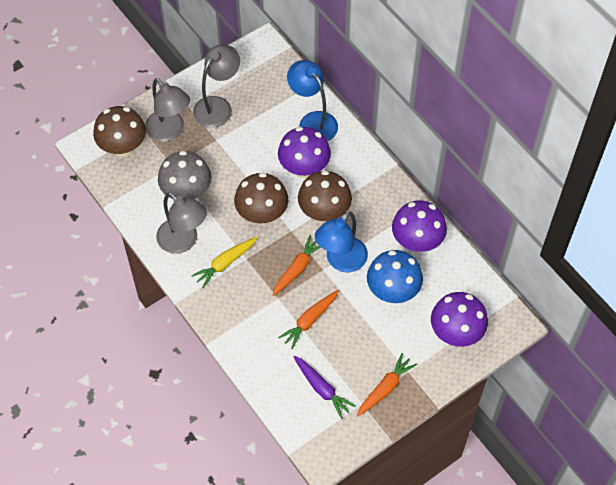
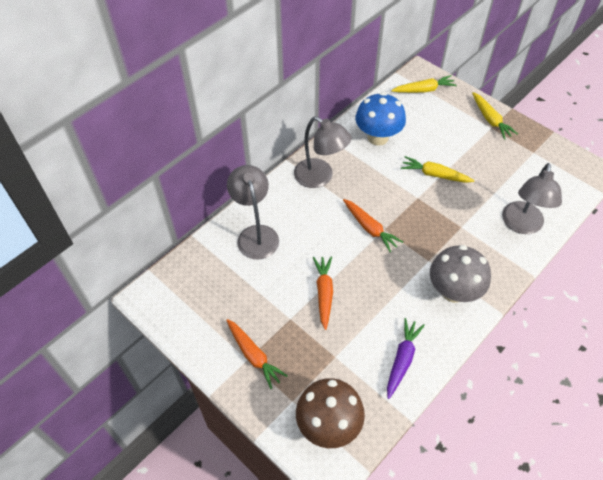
blue lamp: 2 -> 0
brown mushroom: 3 -> 1
purple mushroom: 3 -> 0
yellow carrot: 1 -> 3

